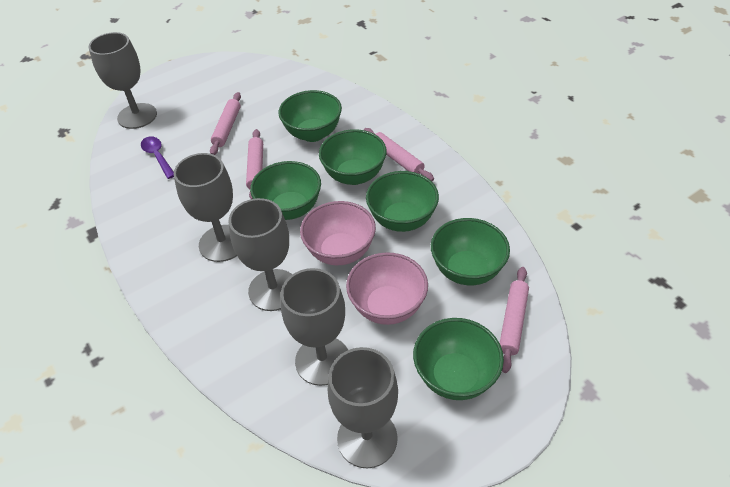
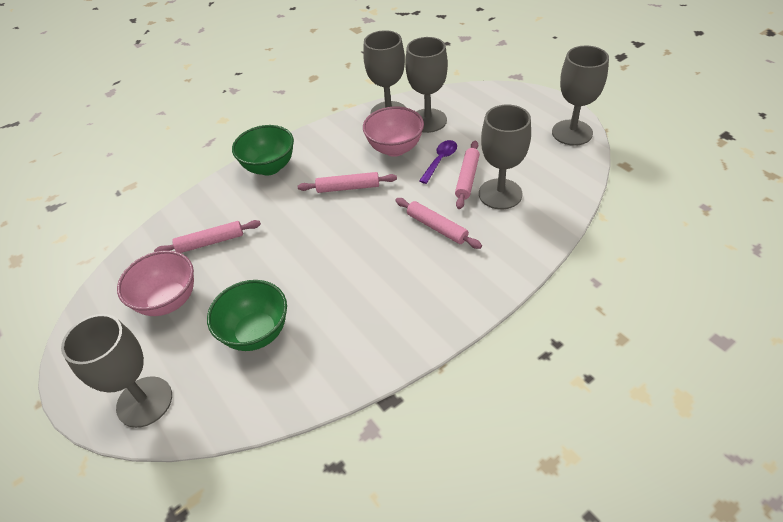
green bowl: 6 -> 2

